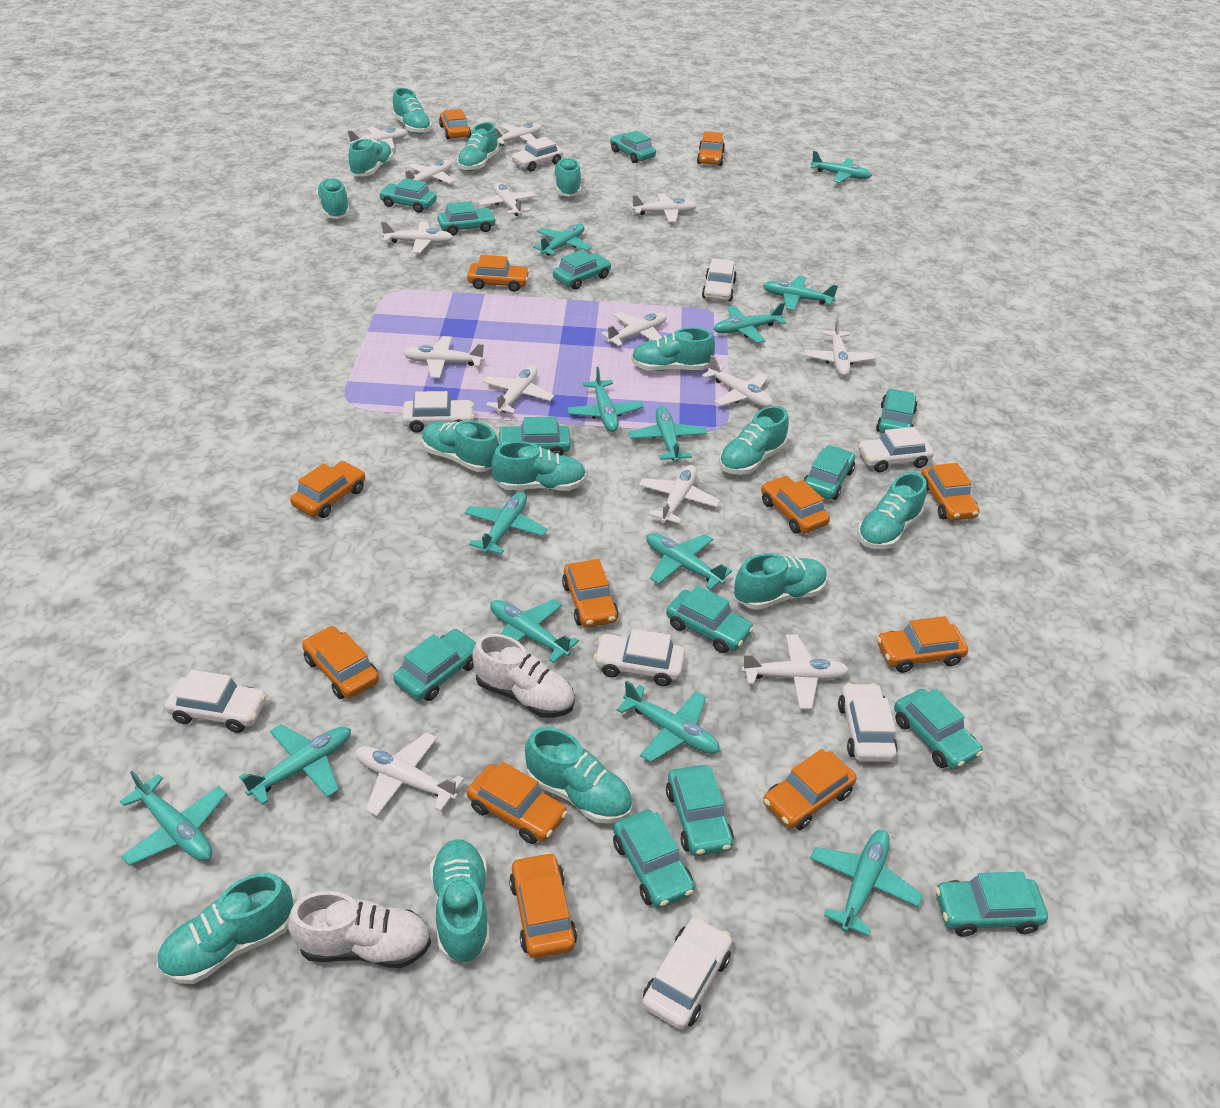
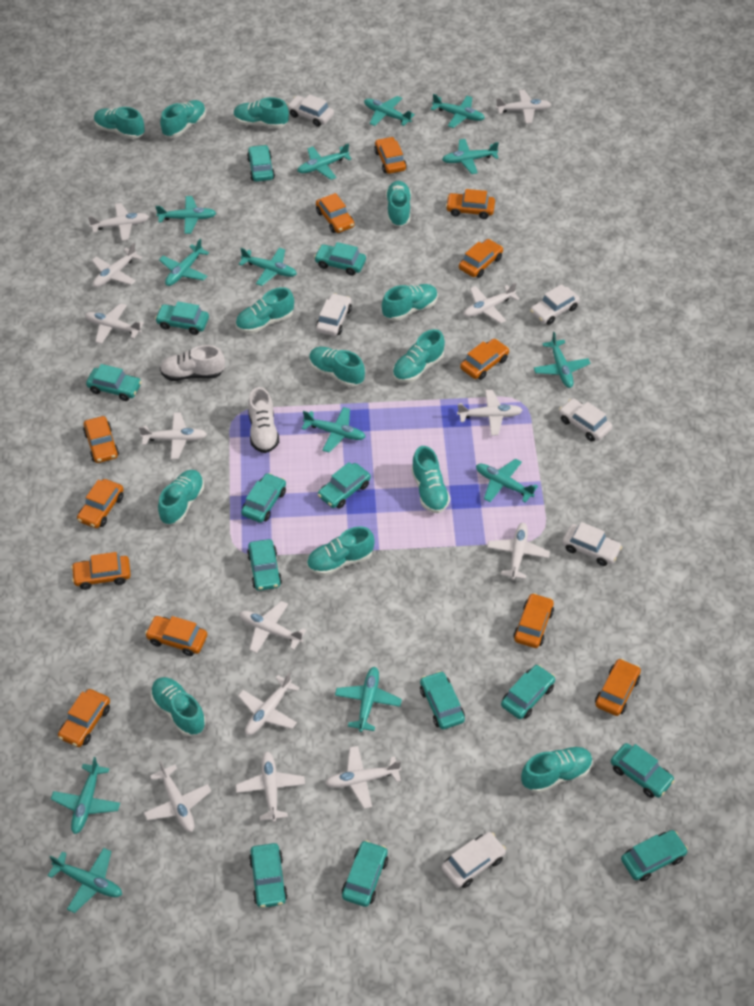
turquoise shoe: 14 -> 13
white car: 8 -> 6
white plane: 14 -> 13

